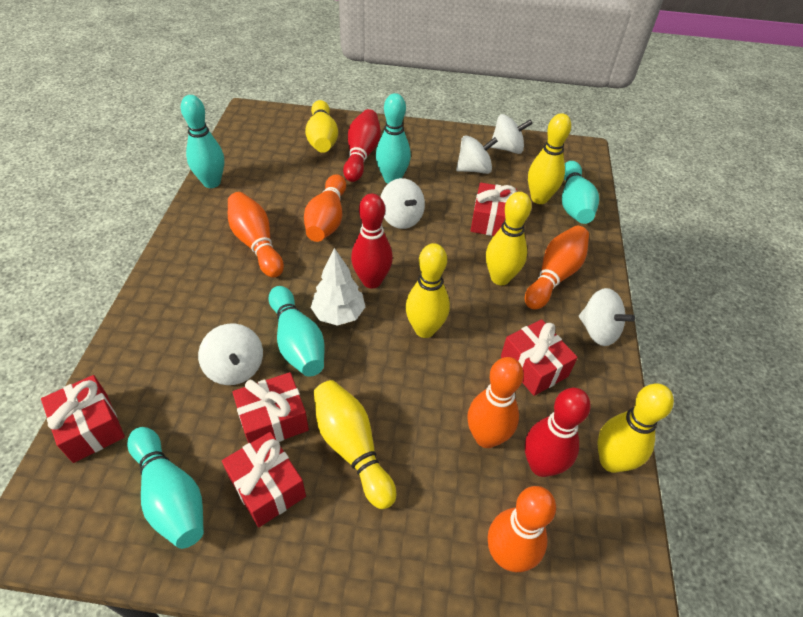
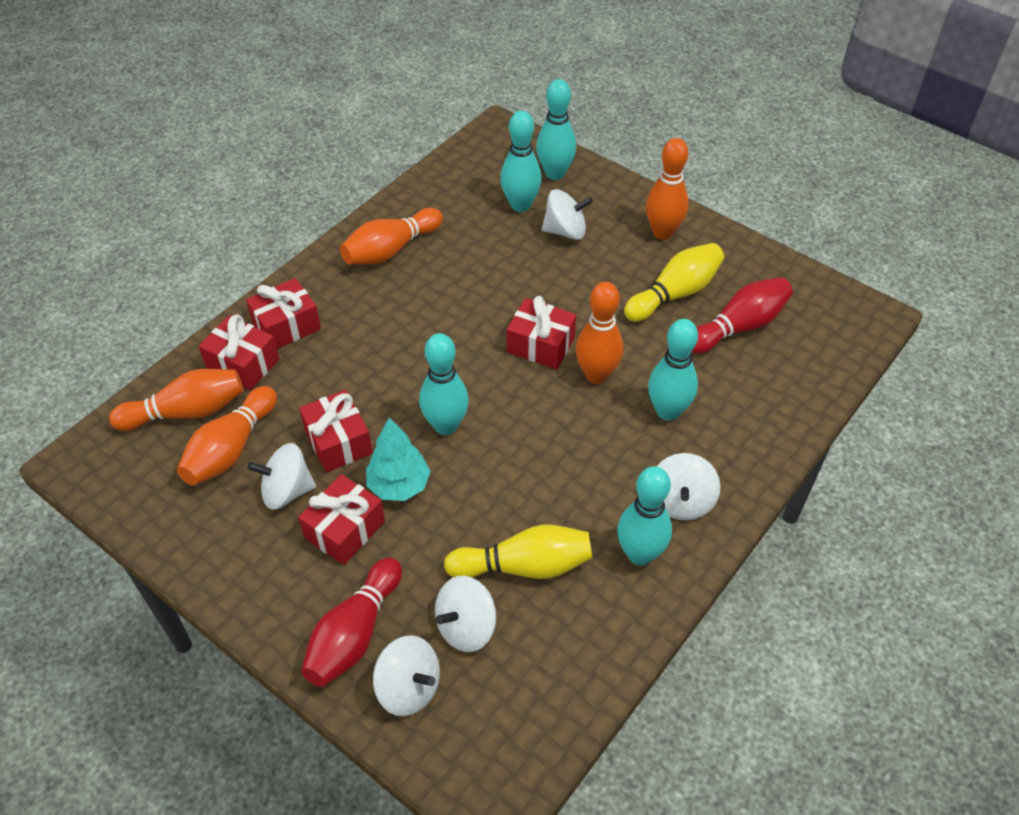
red bowling pin: 3 -> 2
turquoise tree: 0 -> 1
white tree: 1 -> 0
yellow bowling pin: 6 -> 2

